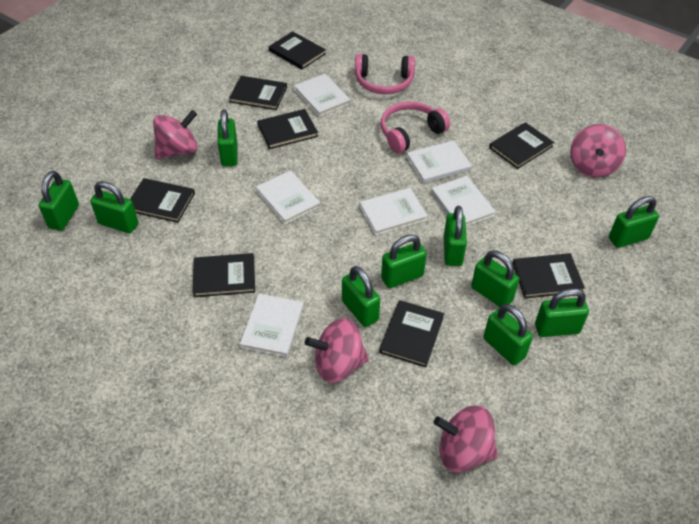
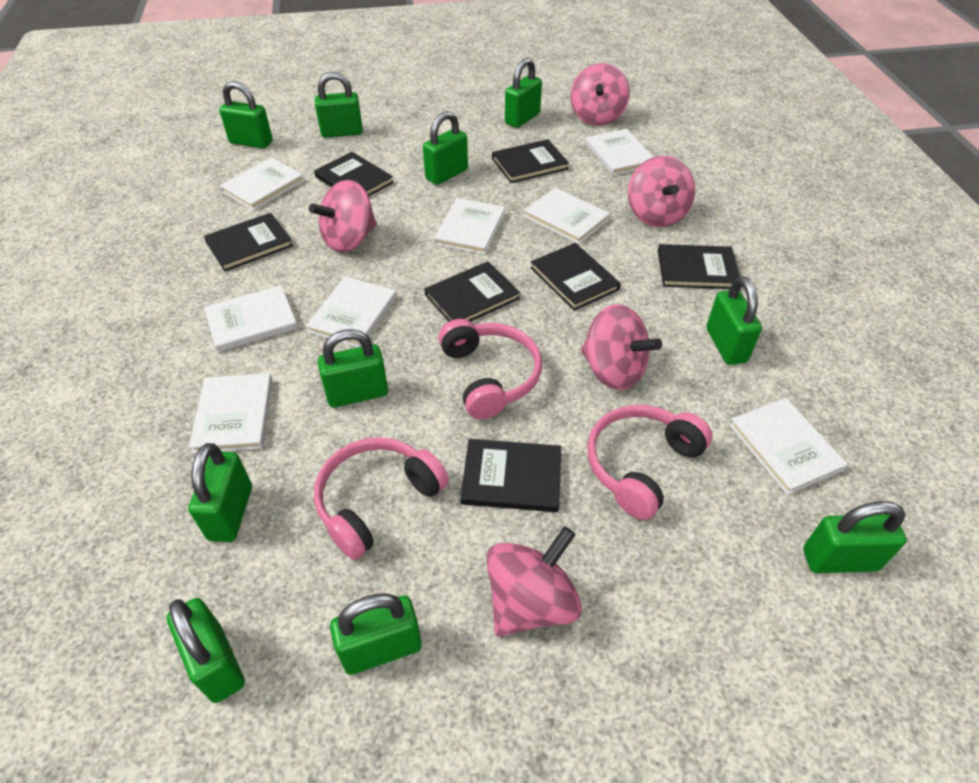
black book: 8 -> 7
pink headphones: 2 -> 3
pink spinning top: 4 -> 5
white book: 6 -> 8

